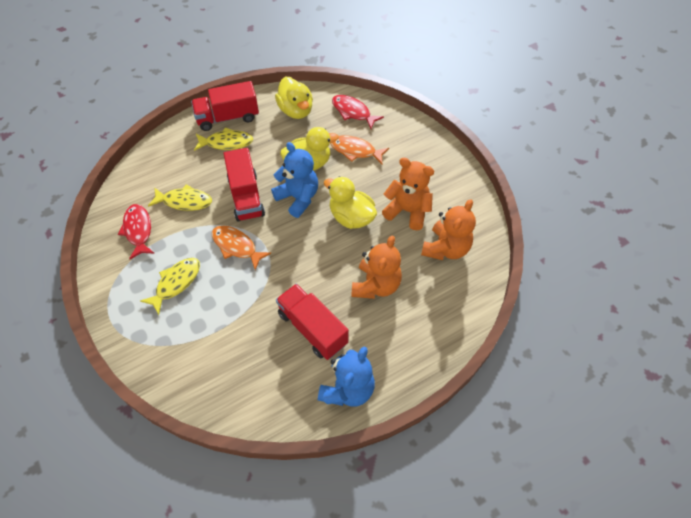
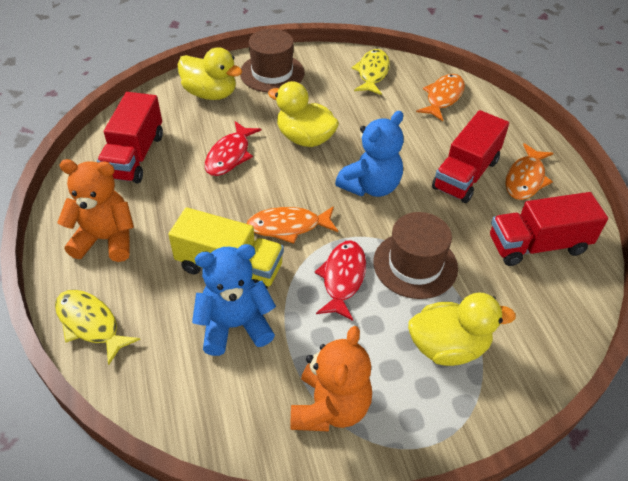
brown hat: 0 -> 2
orange fish: 2 -> 3
orange teddy bear: 3 -> 2
yellow fish: 3 -> 2
yellow truck: 0 -> 1

